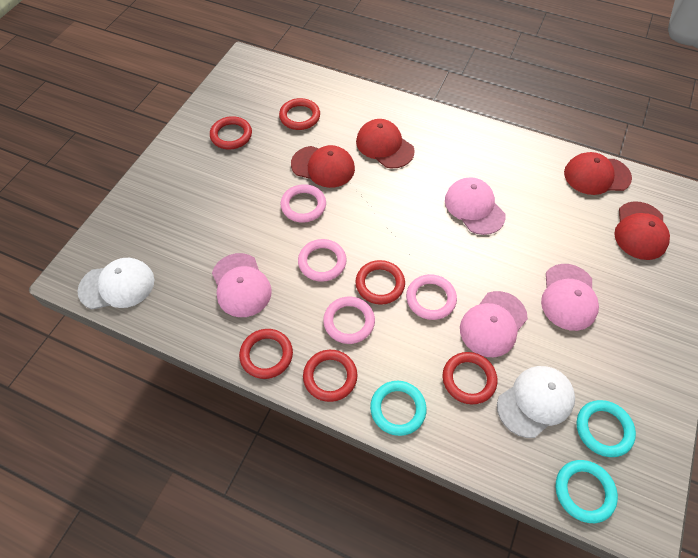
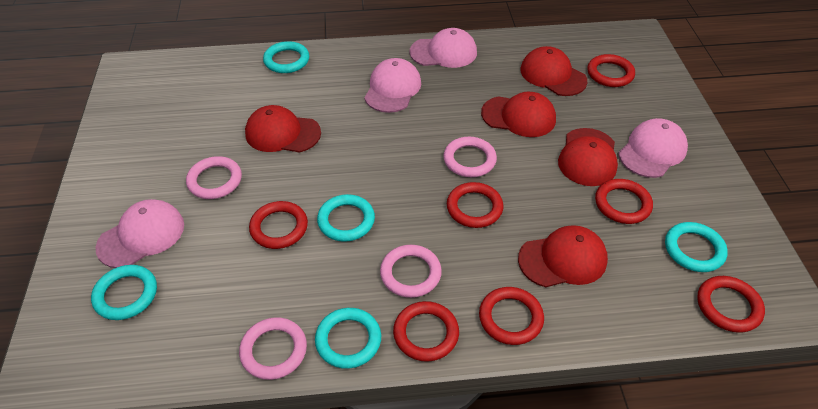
red cap: 4 -> 5
red ring: 6 -> 7
turquoise ring: 3 -> 5
white cap: 2 -> 0

